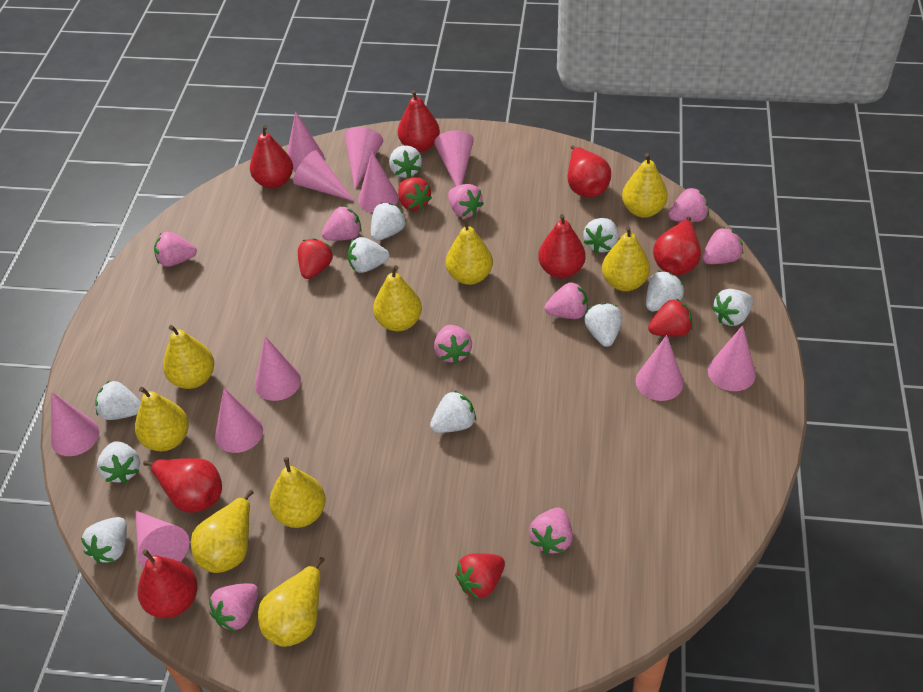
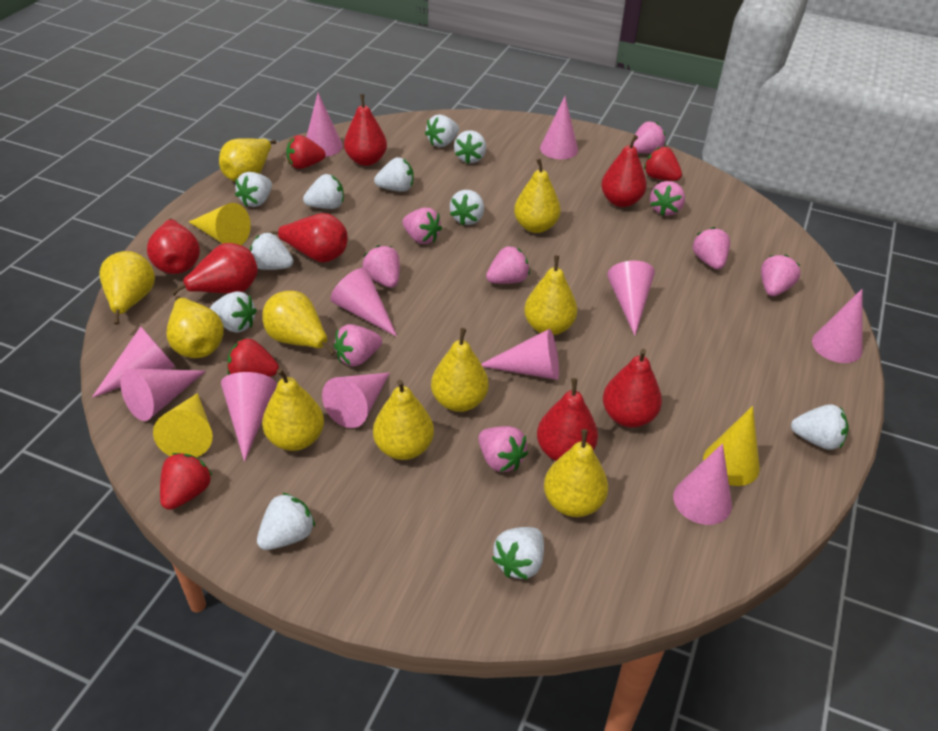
yellow cone: 0 -> 3
yellow pear: 9 -> 10

